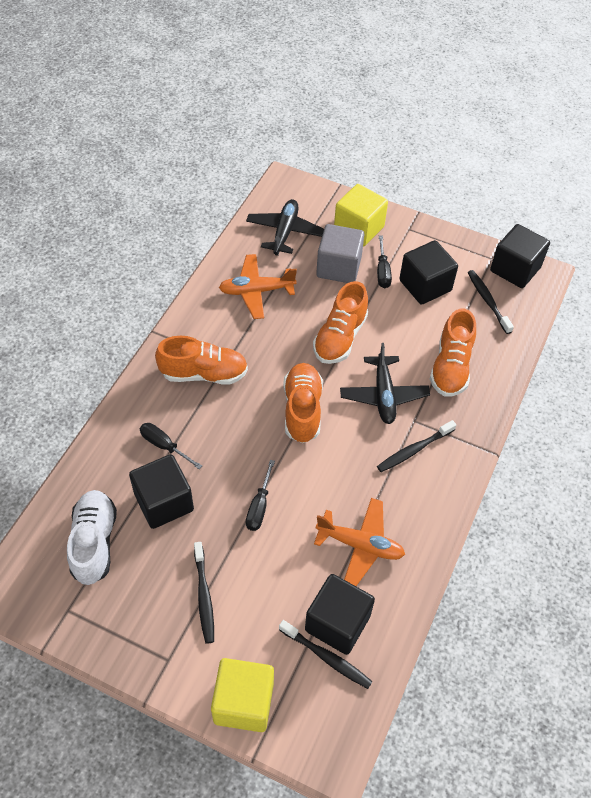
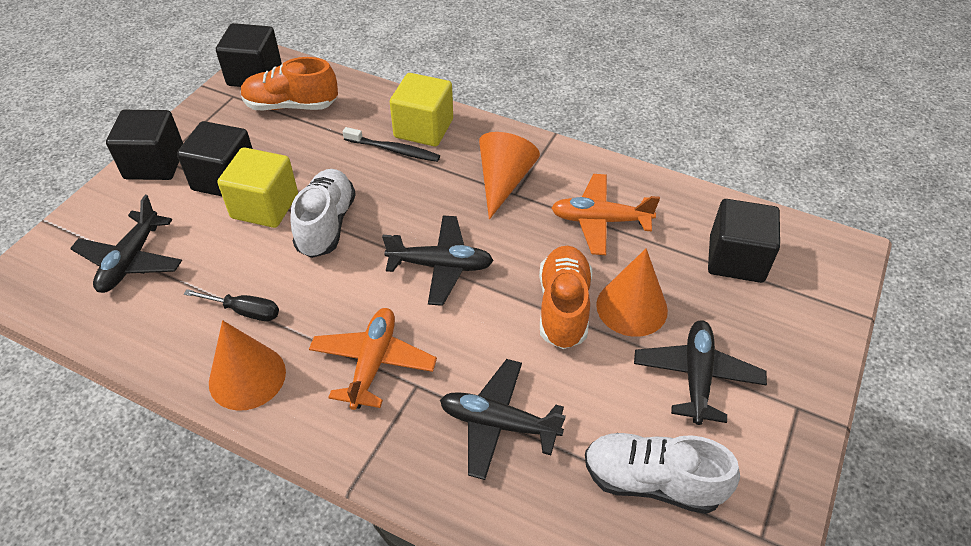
black plane: 2 -> 4
black screwdriver: 3 -> 1
black toothbrush: 4 -> 1
grey cube: 1 -> 0
orange cone: 0 -> 3
orange shoe: 4 -> 2
white shoe: 1 -> 2

